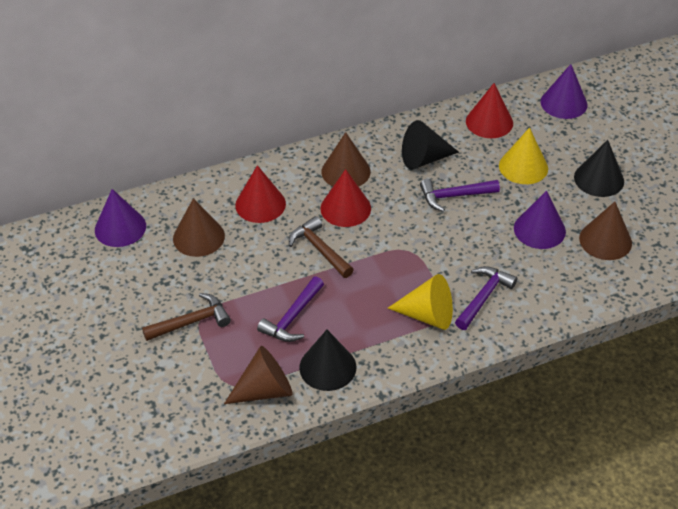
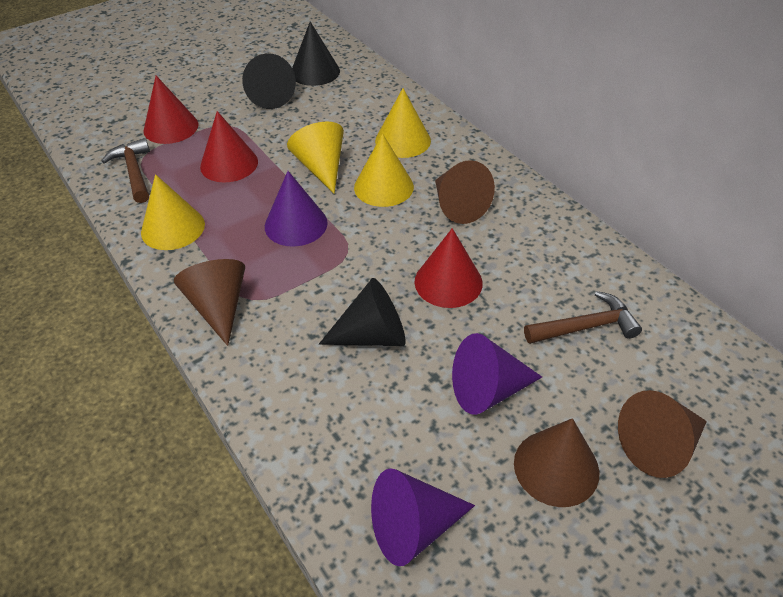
purple hammer: 3 -> 0
yellow cone: 2 -> 4

